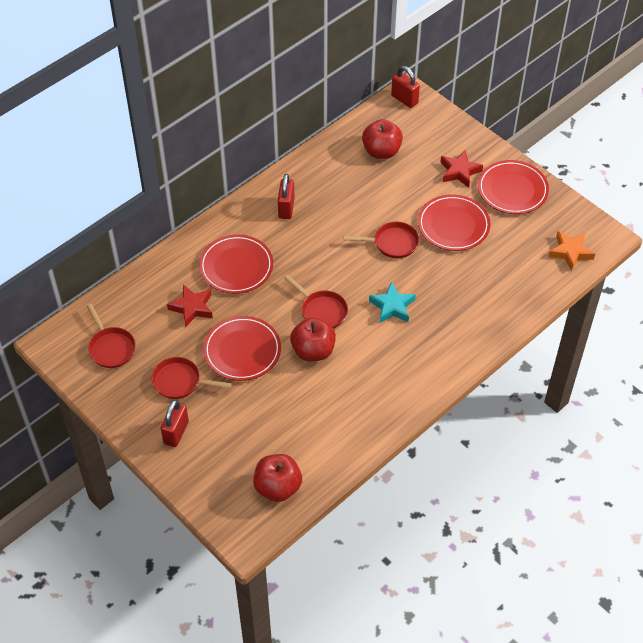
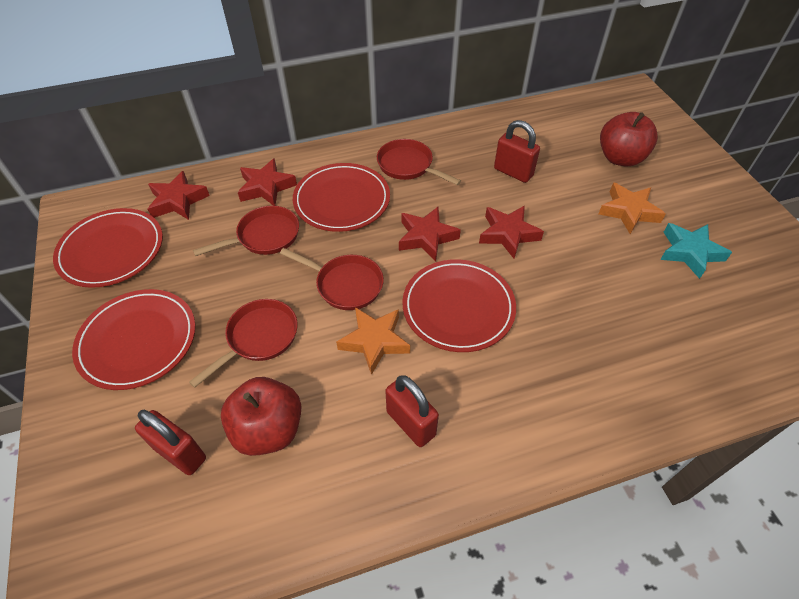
orange star: 1 -> 2
red apple: 3 -> 2
red star: 2 -> 4

